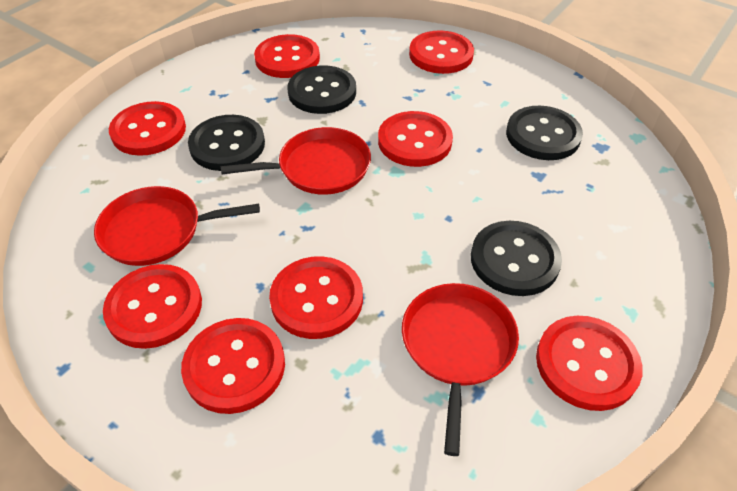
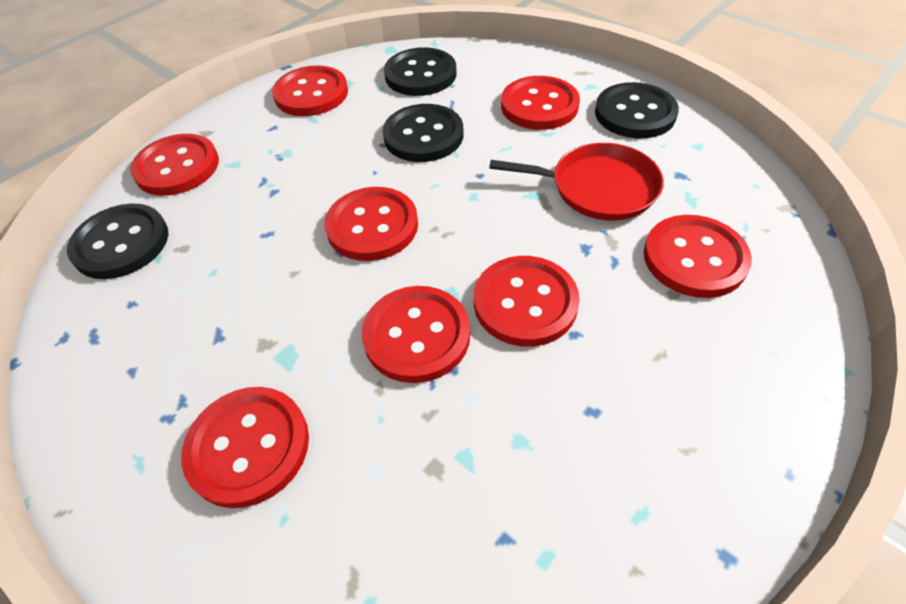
red pan: 3 -> 1

